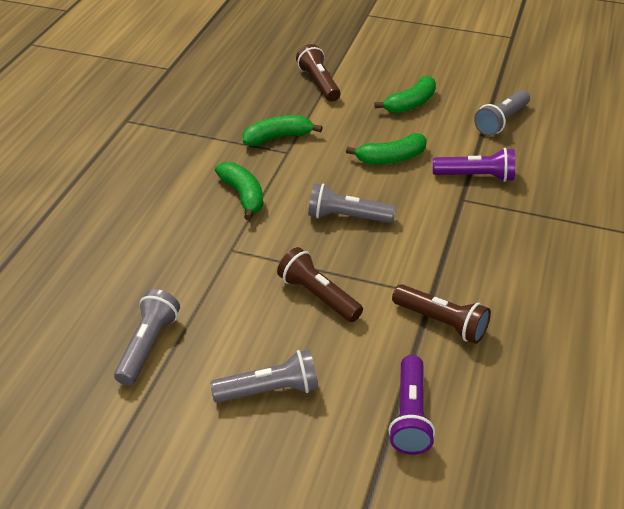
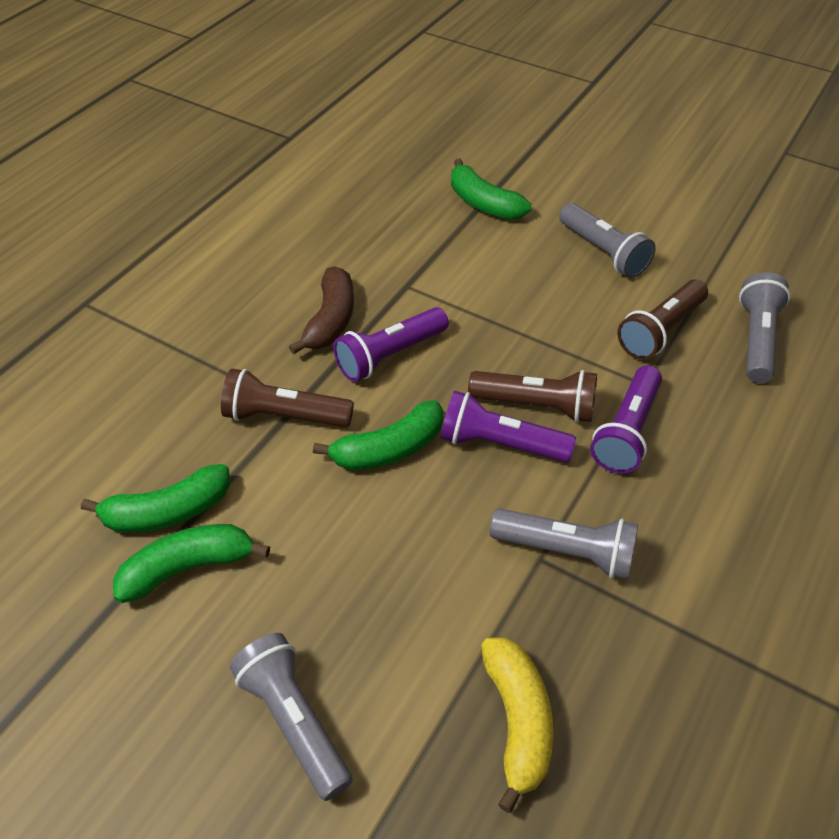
brown banana: 0 -> 1
purple flashlight: 2 -> 3
yellow banana: 0 -> 1

